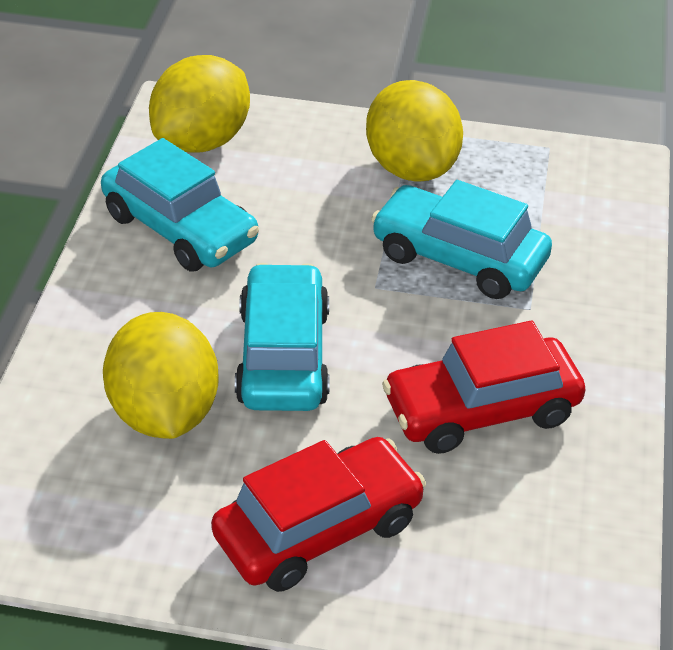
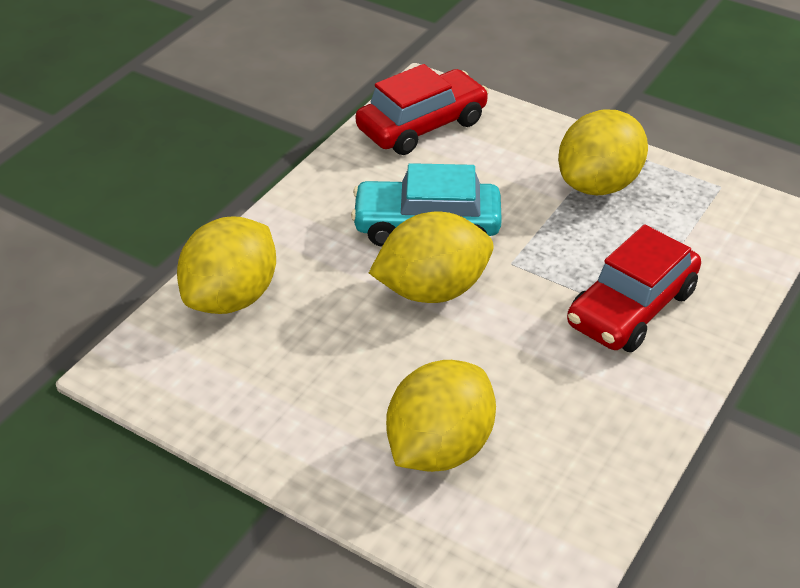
turquoise car: 3 -> 1
yellow lemon: 3 -> 4

